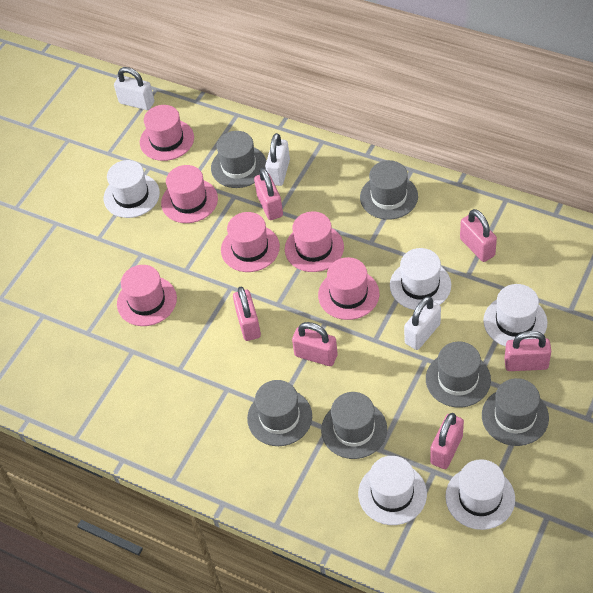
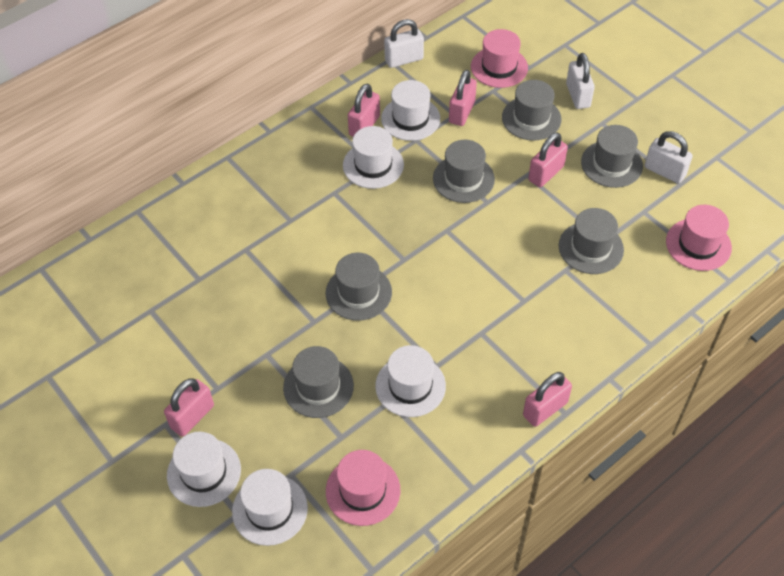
pink hat: 6 -> 3
pink padlock: 6 -> 5

